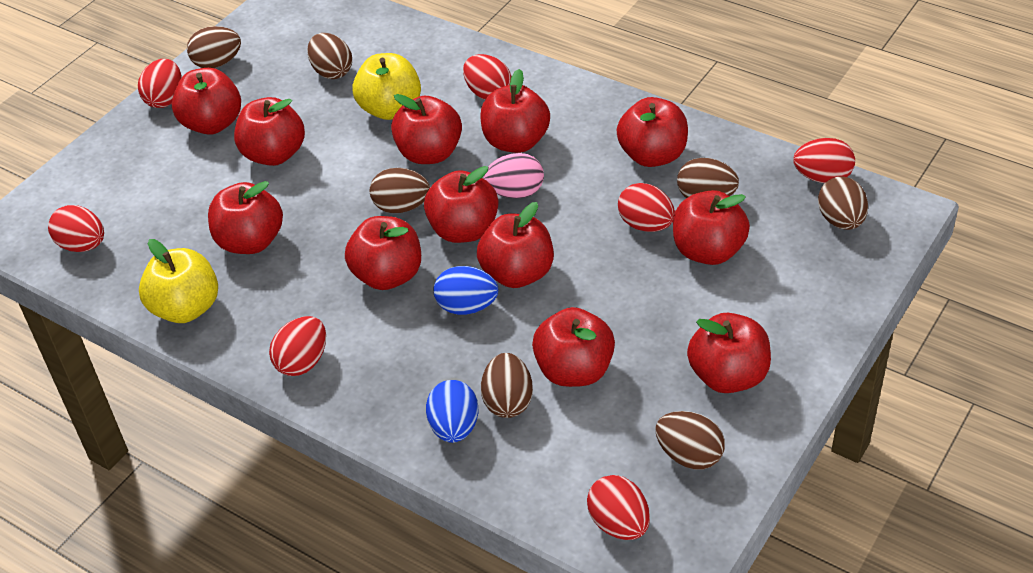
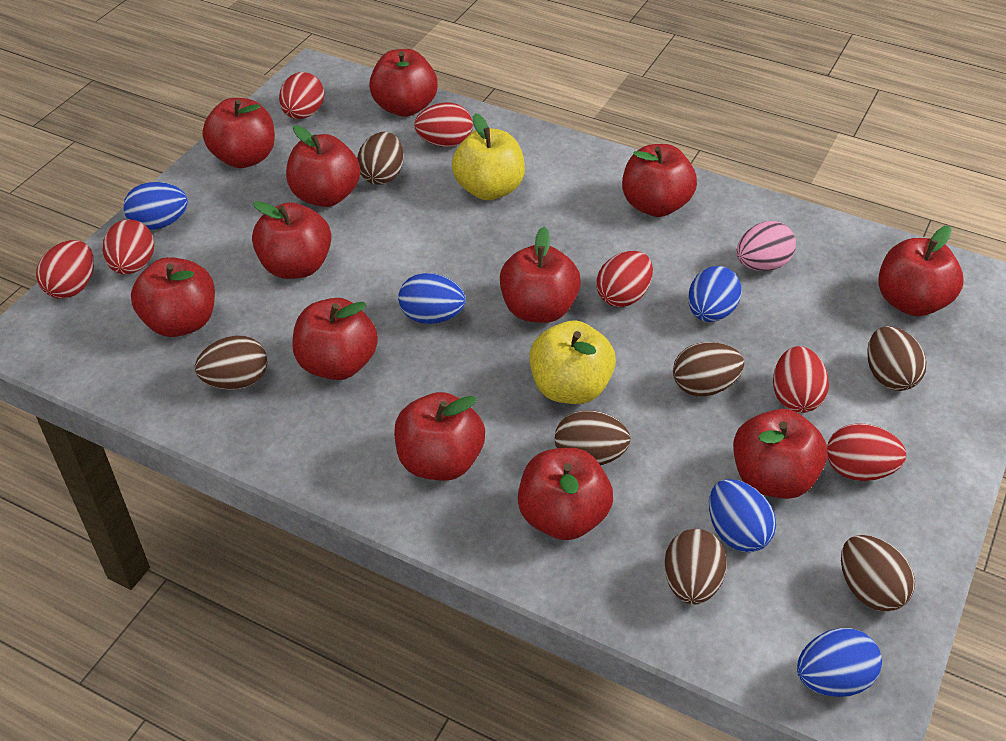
blue egg: 2 -> 5

